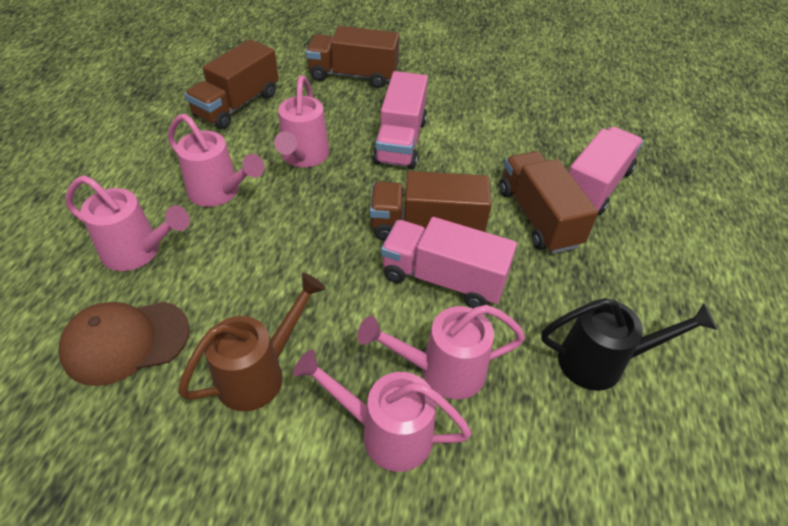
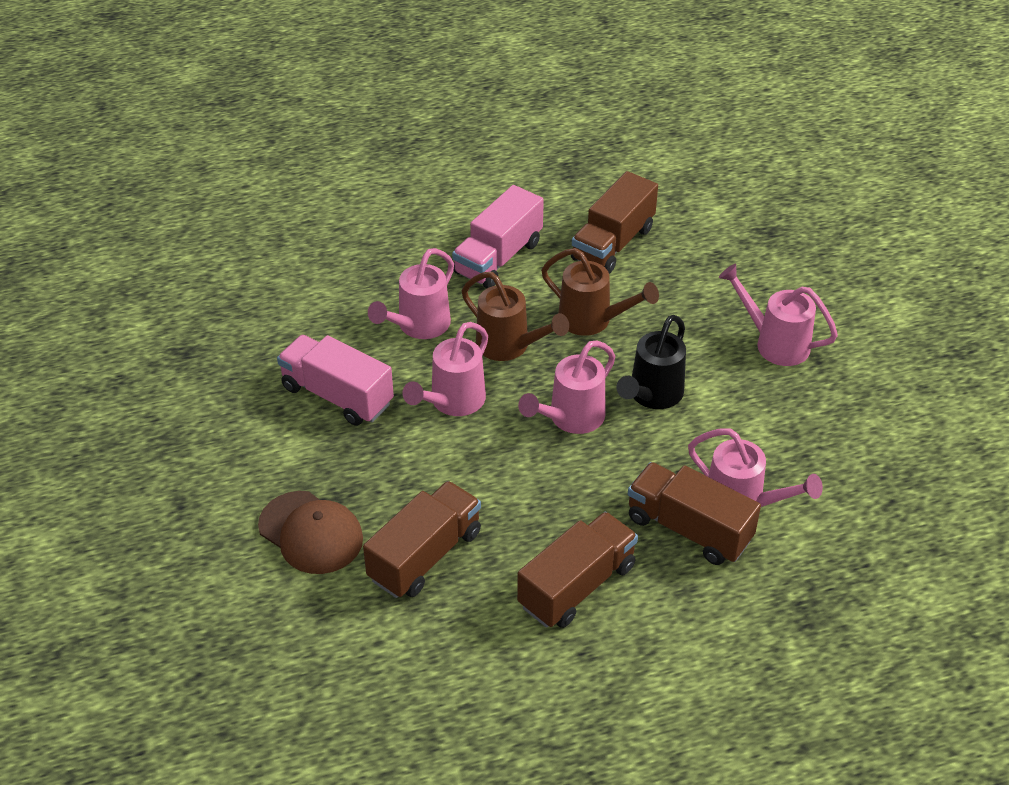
brown watering can: 1 -> 2
pink truck: 3 -> 2

